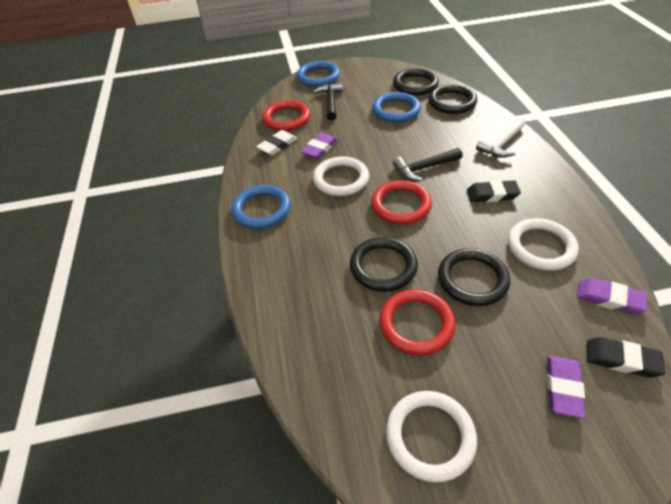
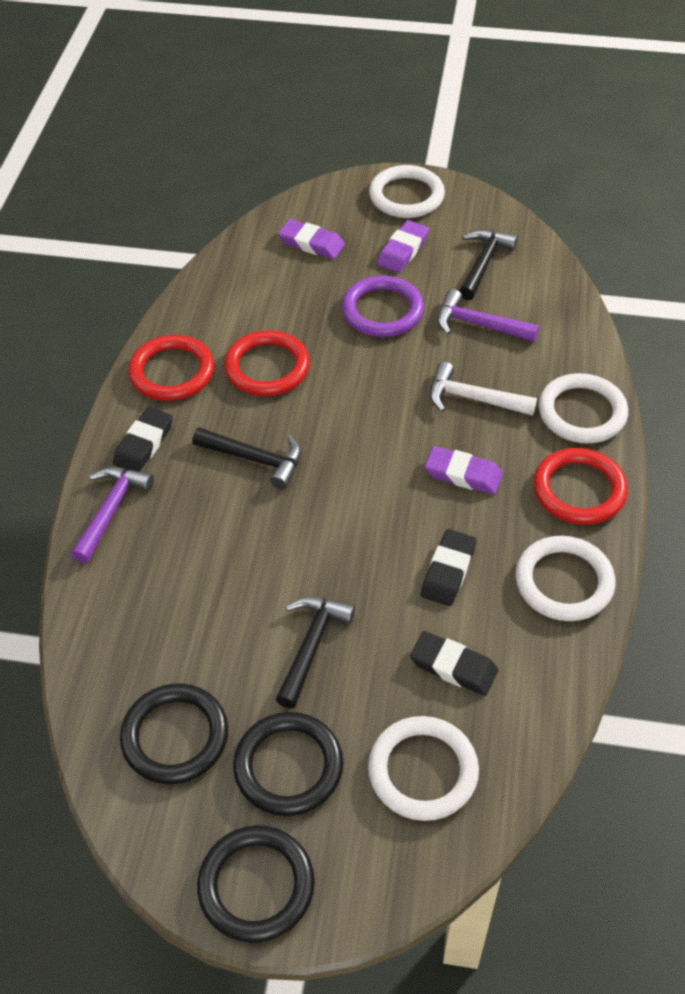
black eraser: 2 -> 3
black hammer: 2 -> 3
black ring: 4 -> 3
blue ring: 3 -> 0
purple hammer: 0 -> 2
purple ring: 0 -> 1
white eraser: 1 -> 0
white ring: 3 -> 4

